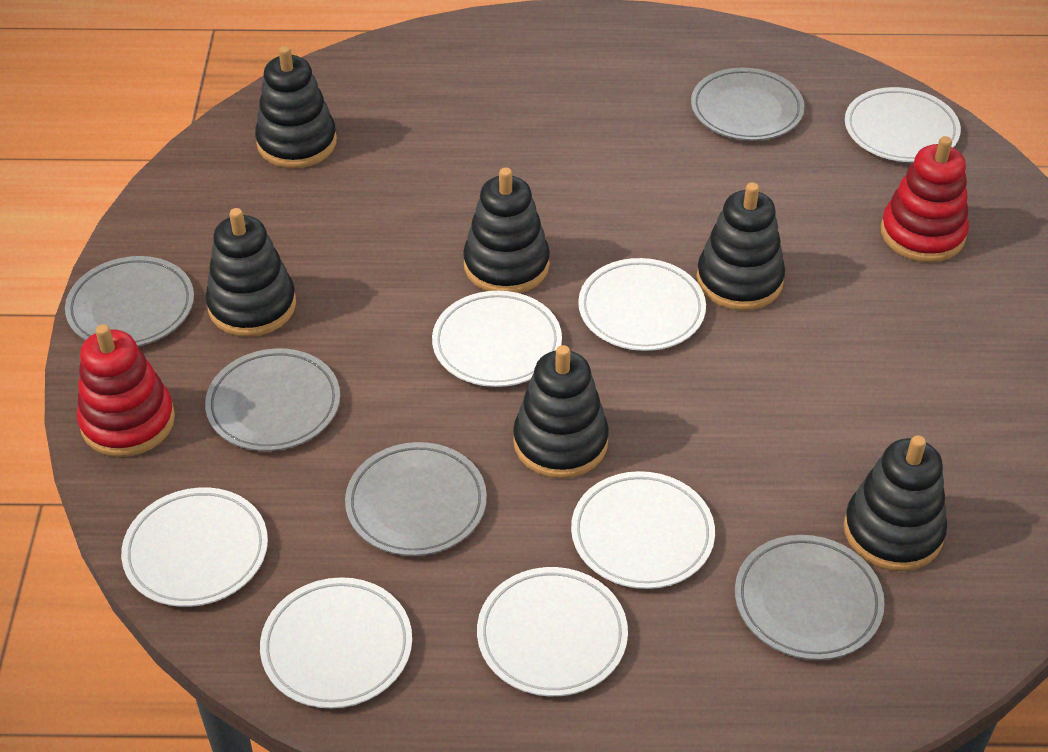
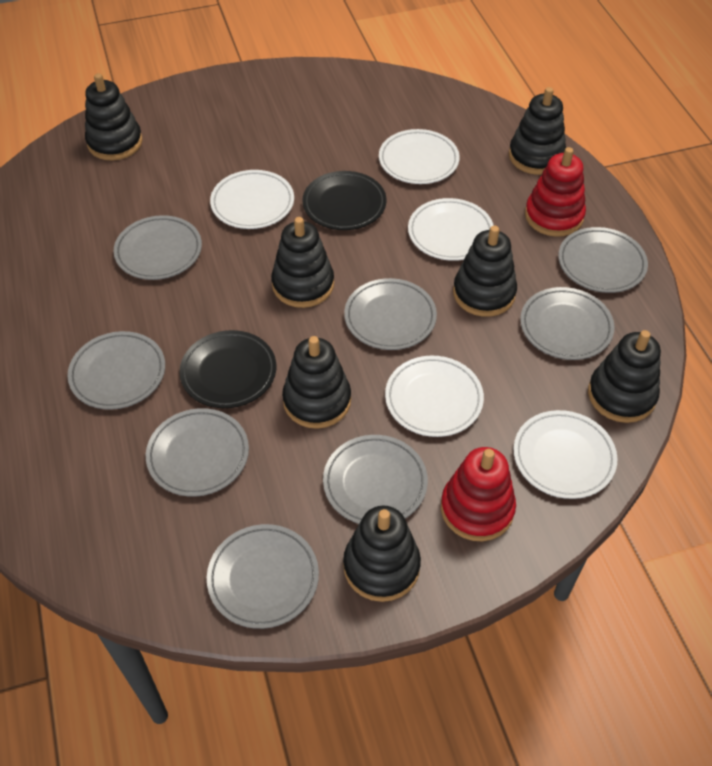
black plate: 0 -> 2
black stacking toy: 6 -> 7
grey plate: 5 -> 8
white plate: 7 -> 5

